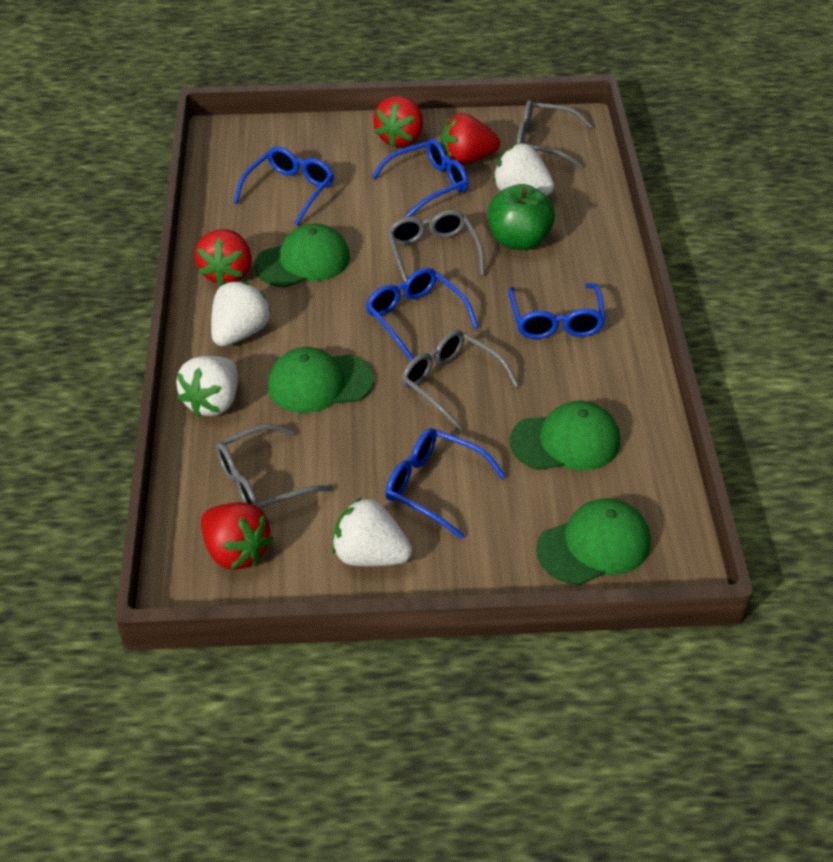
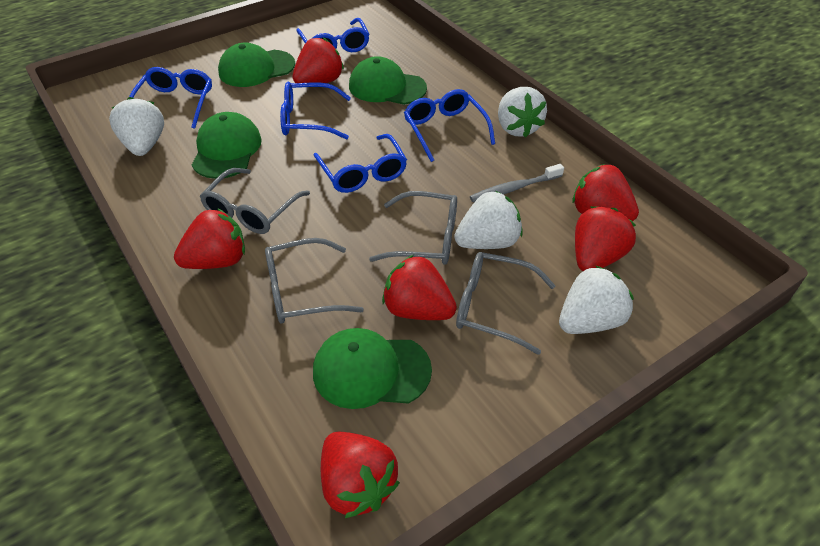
green apple: 1 -> 0
grey toothbrush: 0 -> 1
red strawberry: 4 -> 6

